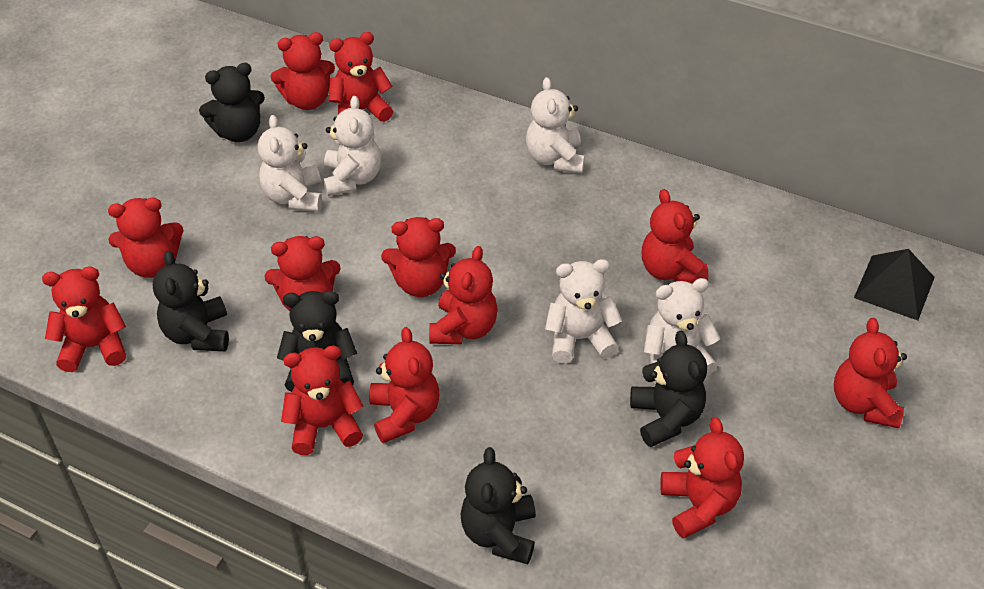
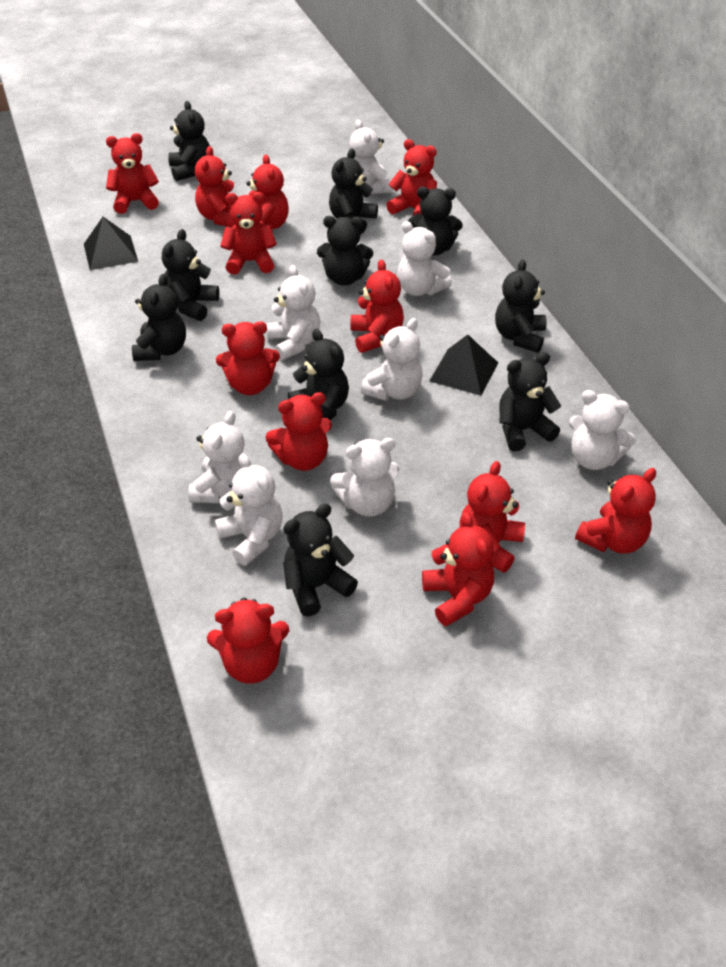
black pyramid: 1 -> 2
black teddy bear: 5 -> 10
white teddy bear: 5 -> 8

